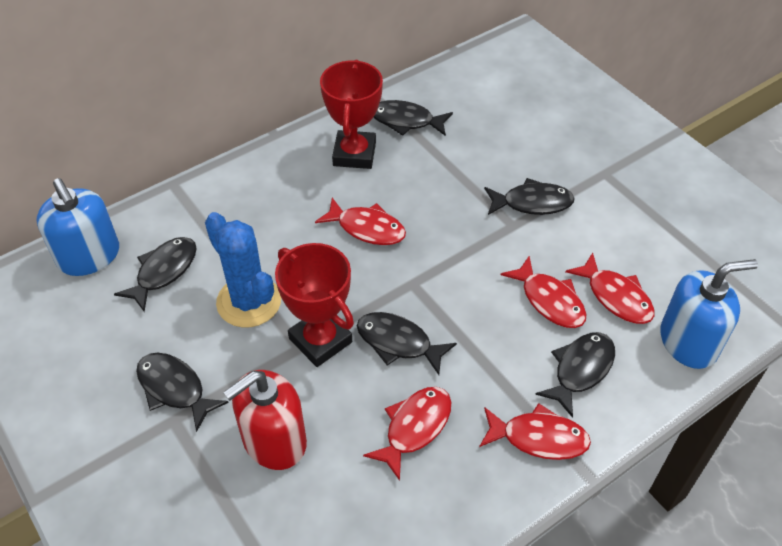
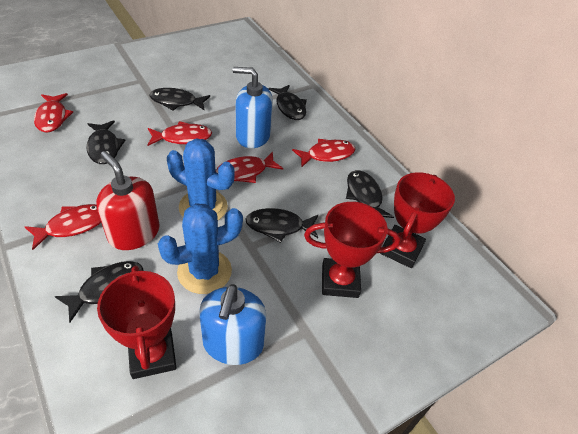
blue cactus: 1 -> 2
red trophy: 2 -> 3

